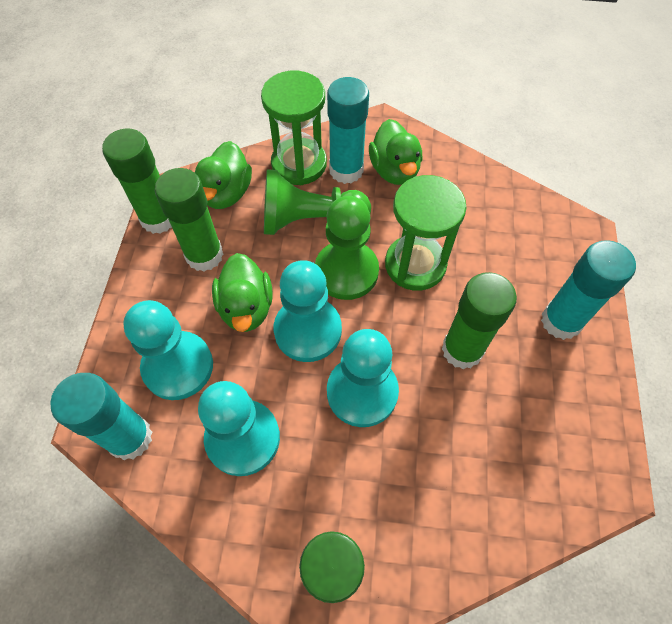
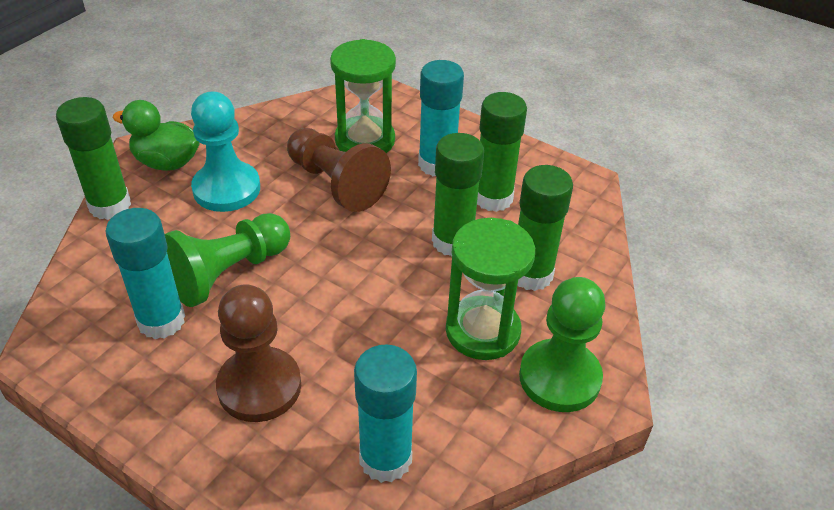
brown pawn: 0 -> 2
green duck: 3 -> 1
turquoise pawn: 4 -> 1

